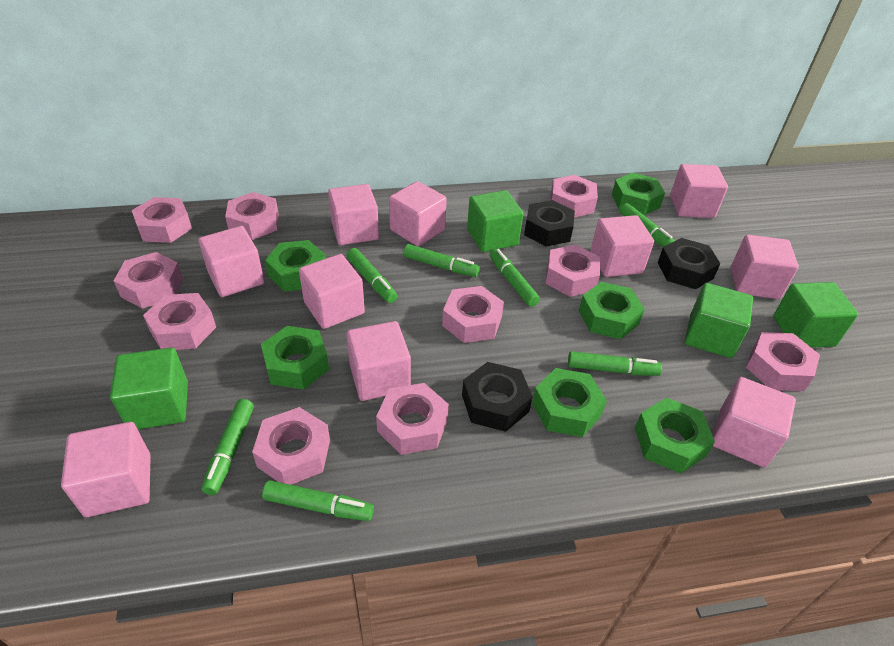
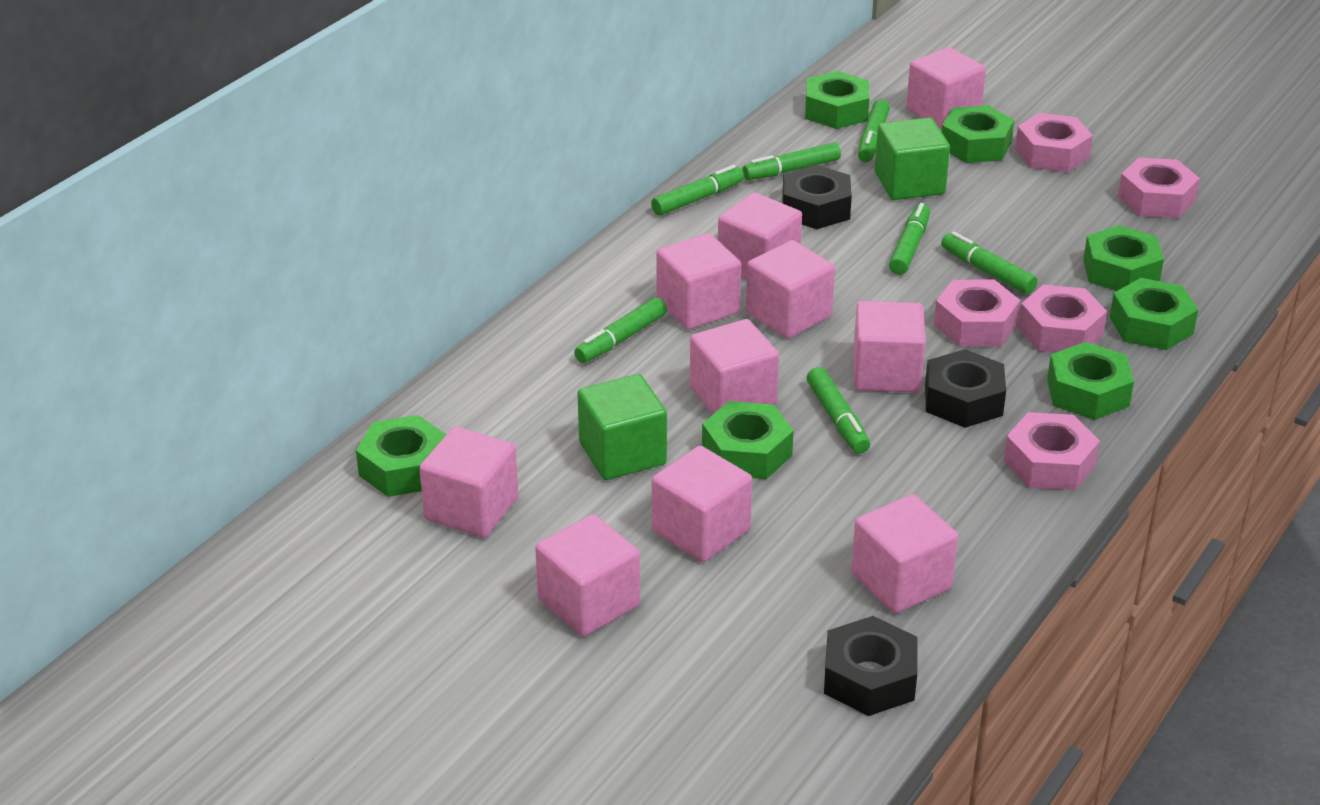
green cube: 4 -> 2
green nut: 6 -> 7
pink nut: 10 -> 5

